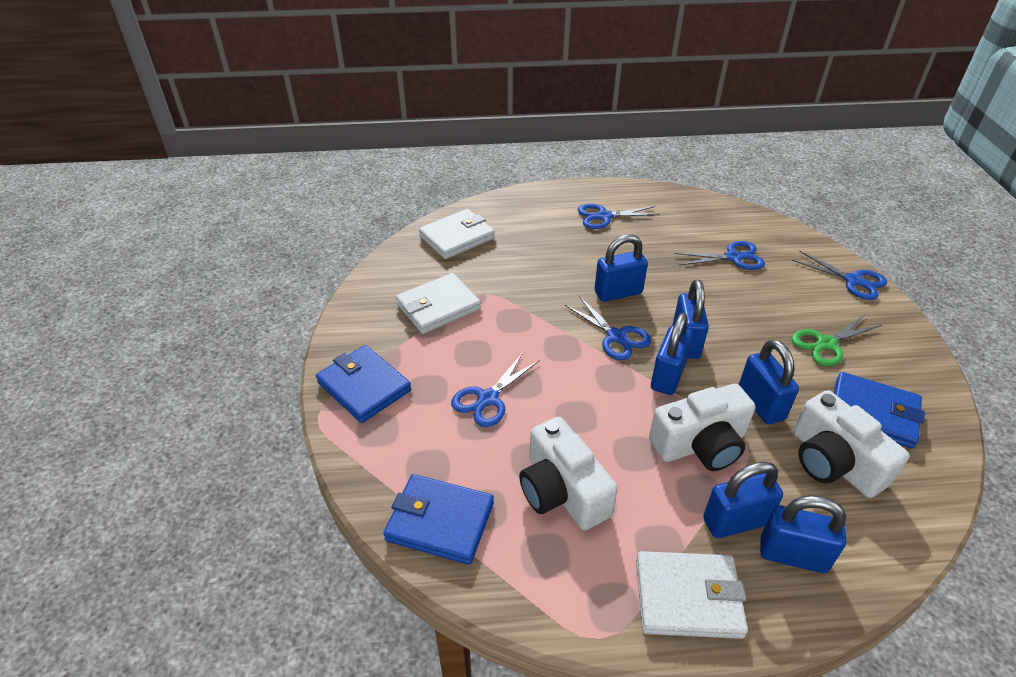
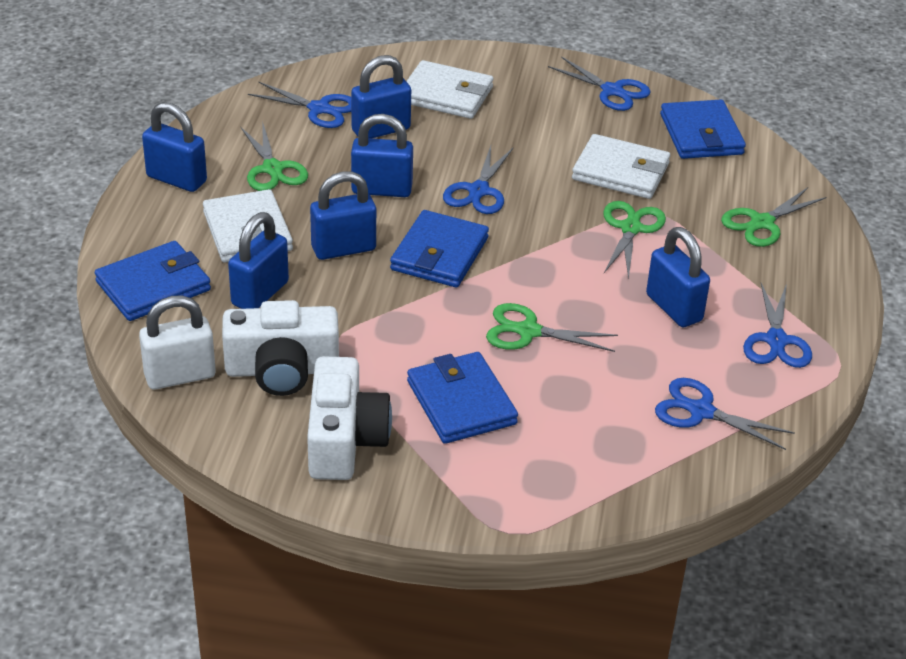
blue wallet: 3 -> 4
green scissors: 1 -> 4
white camera: 3 -> 2
white padlock: 0 -> 1

